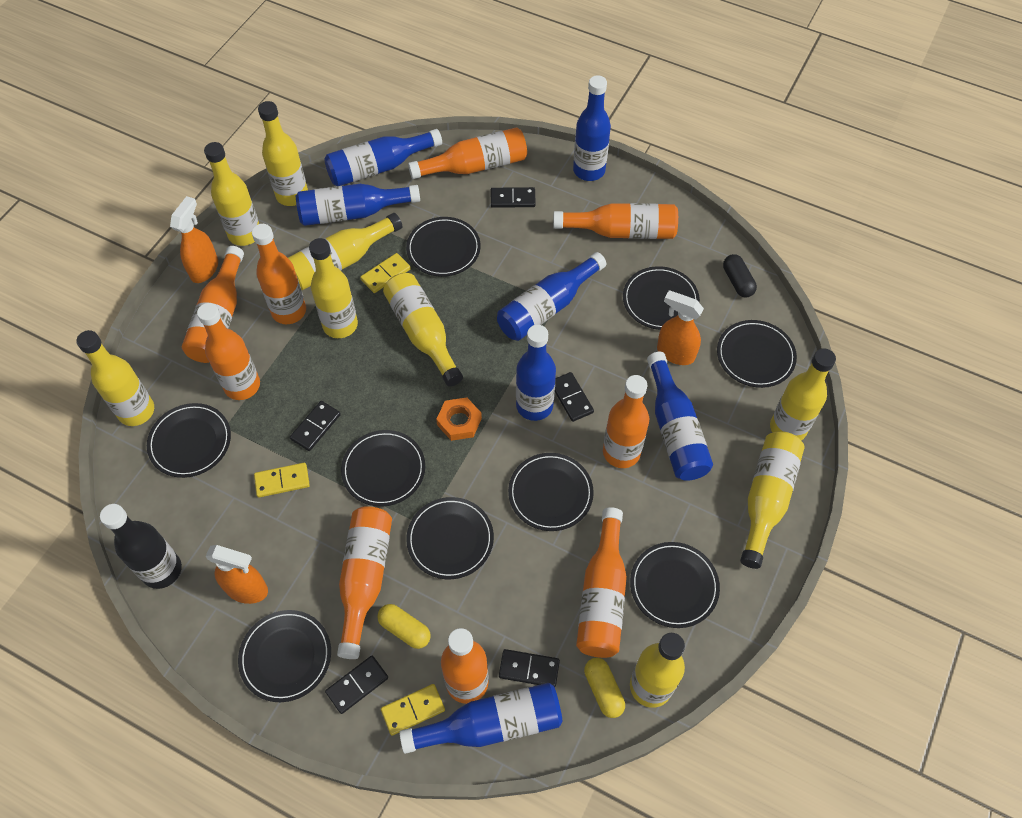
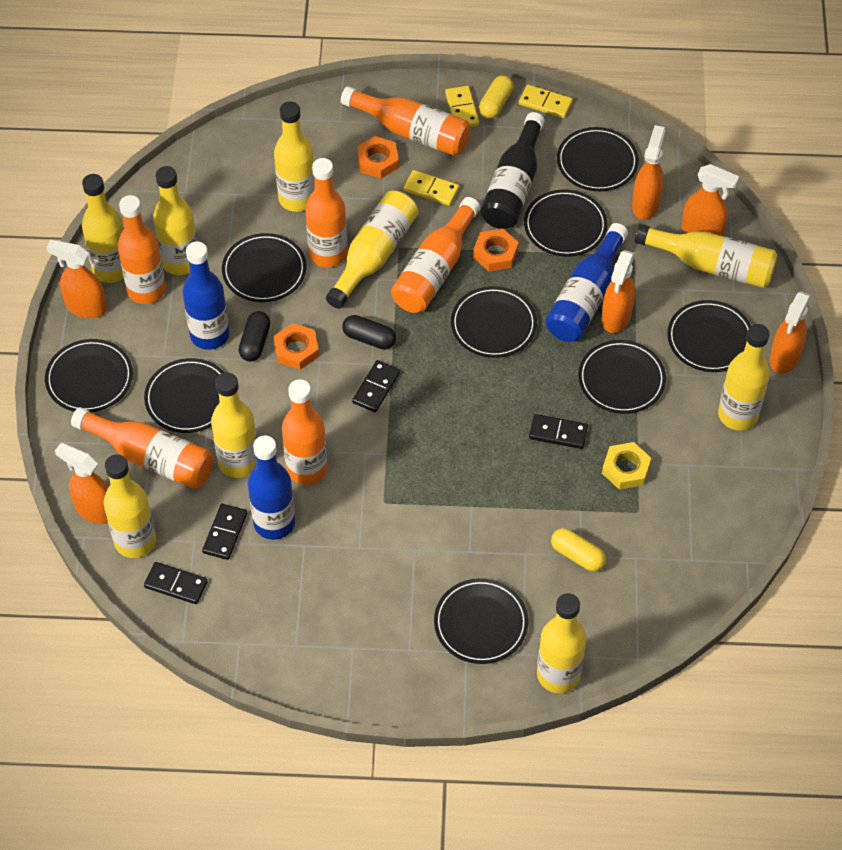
black capsule: 1 -> 2
black domino: 5 -> 4
blue bottle: 7 -> 3
orange bottle: 9 -> 6
orange nut: 1 -> 3
orange spray bottle: 3 -> 6
yellow nut: 0 -> 1

